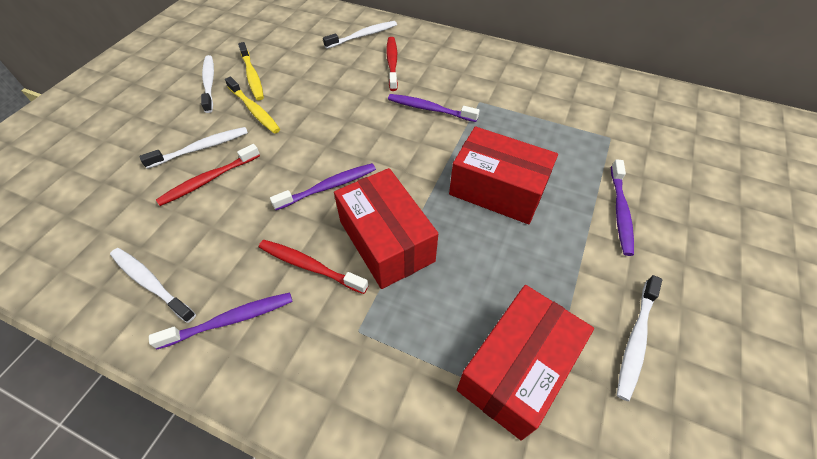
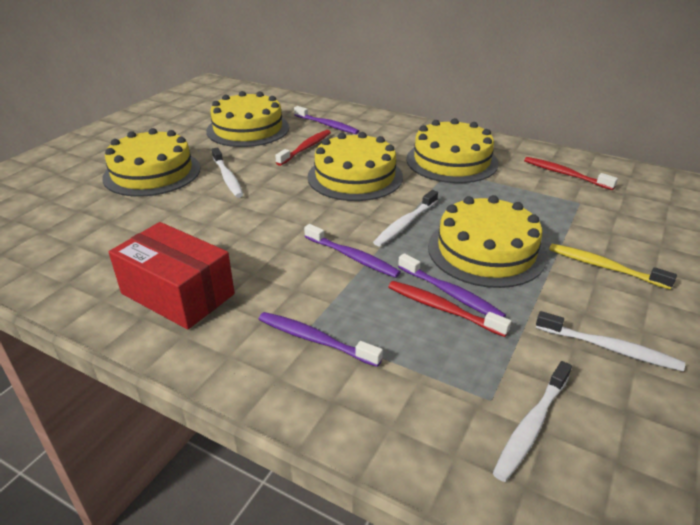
red box: 3 -> 1
white toothbrush: 5 -> 4
yellow cake: 0 -> 5
yellow toothbrush: 2 -> 1

